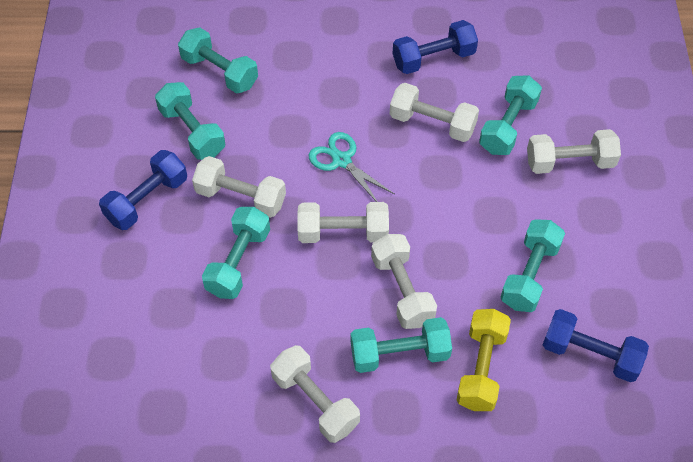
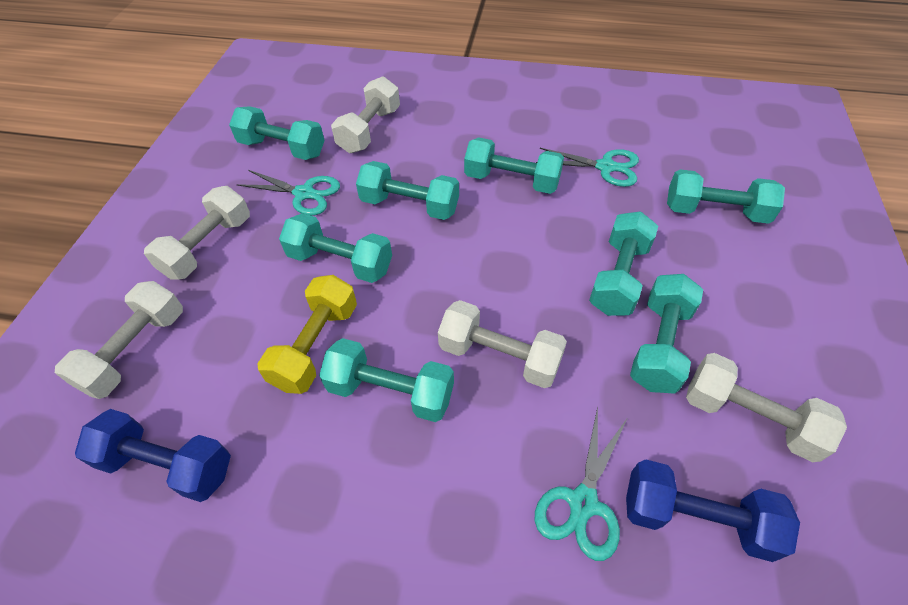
blue dumbbell: 3 -> 2
turquoise dumbbell: 6 -> 8
turquoise scissors: 1 -> 3
white dumbbell: 6 -> 5

